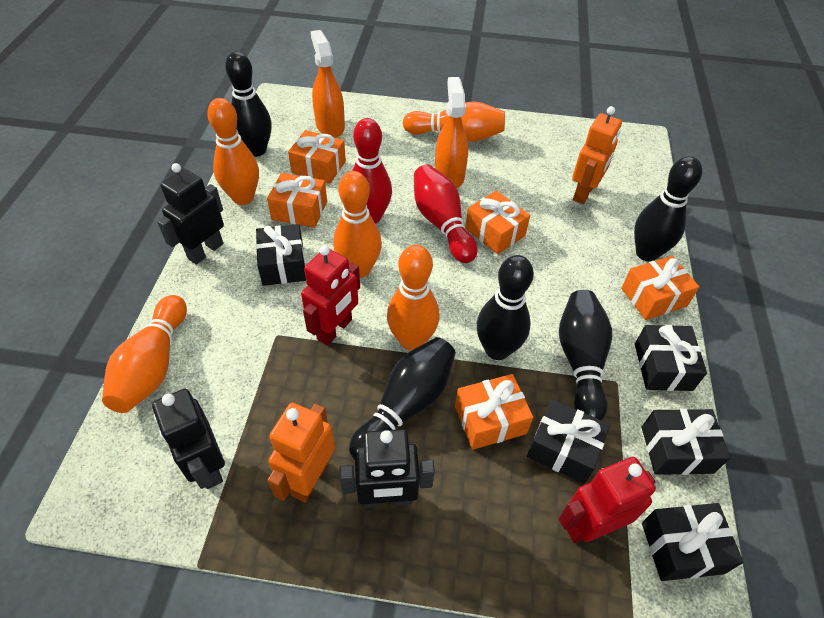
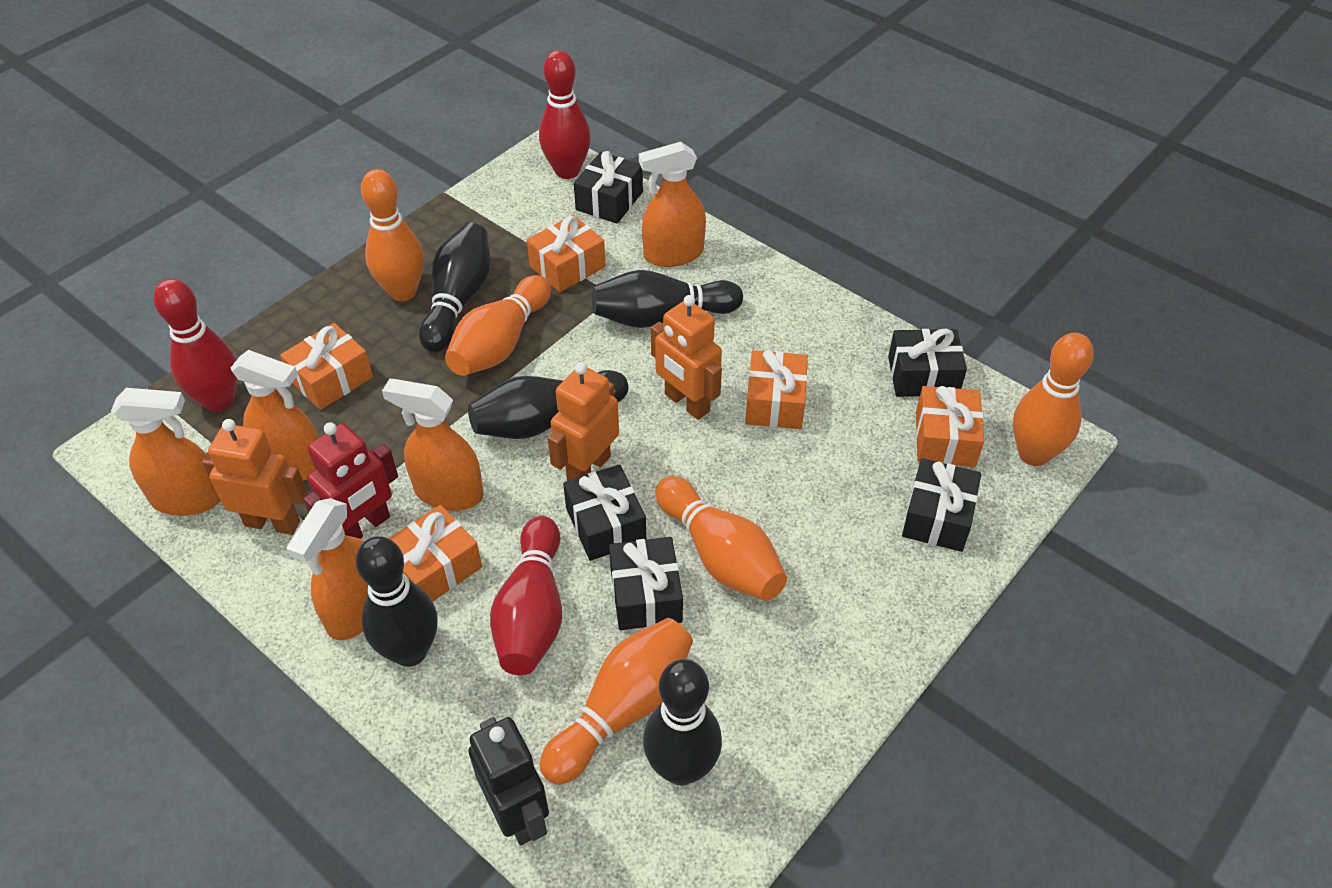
black robot: 3 -> 1
orange robot: 2 -> 3
orange spray bottle: 2 -> 5
red bowling pin: 2 -> 3
red robot: 2 -> 1

